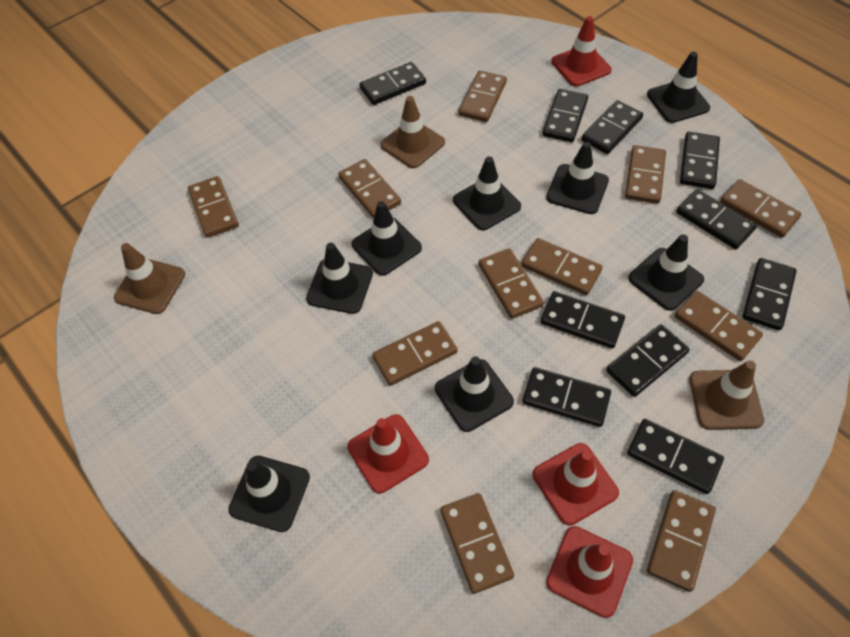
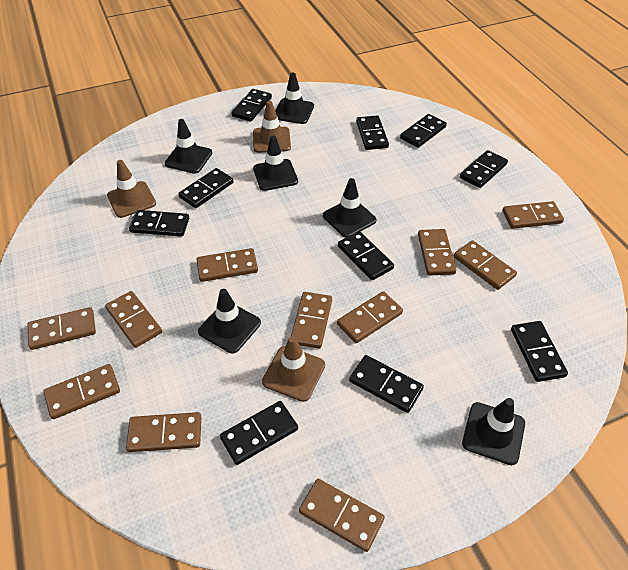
black traffic cone: 8 -> 6
red traffic cone: 4 -> 0

